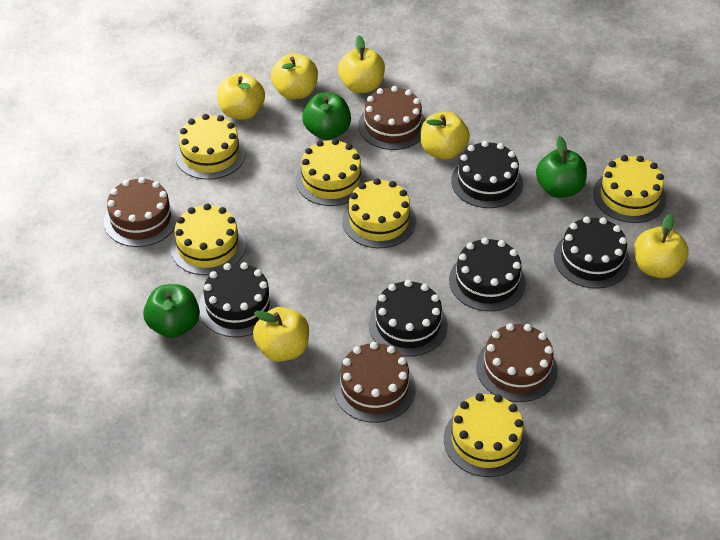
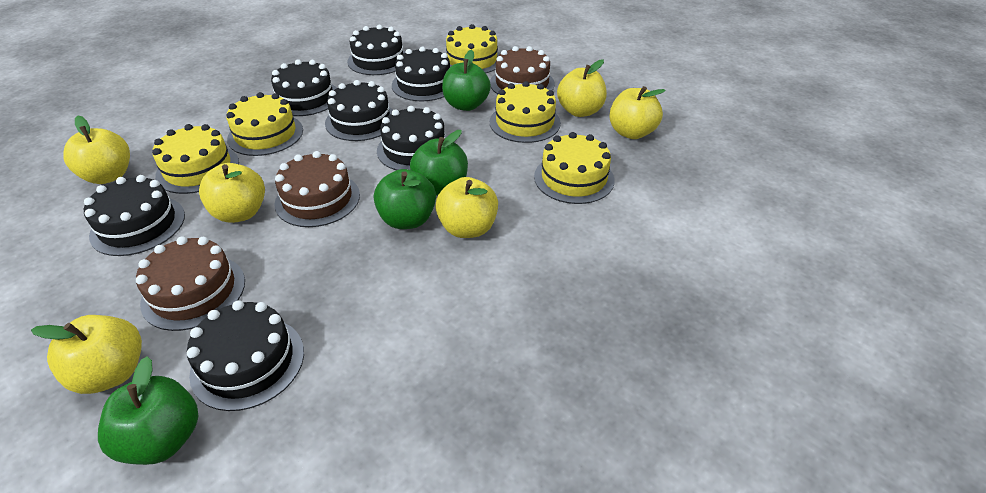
black cake: 5 -> 7
brown cake: 4 -> 3
green apple: 3 -> 4
yellow cake: 6 -> 5

